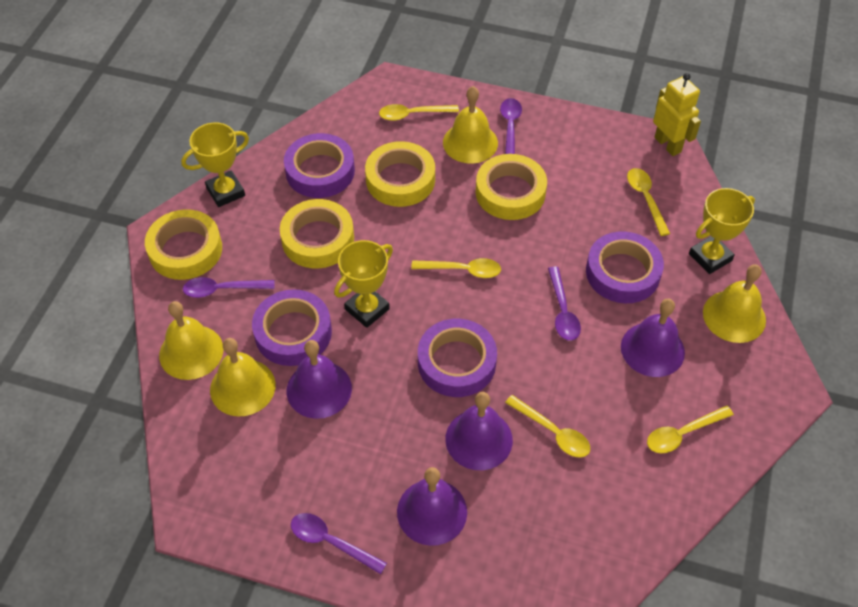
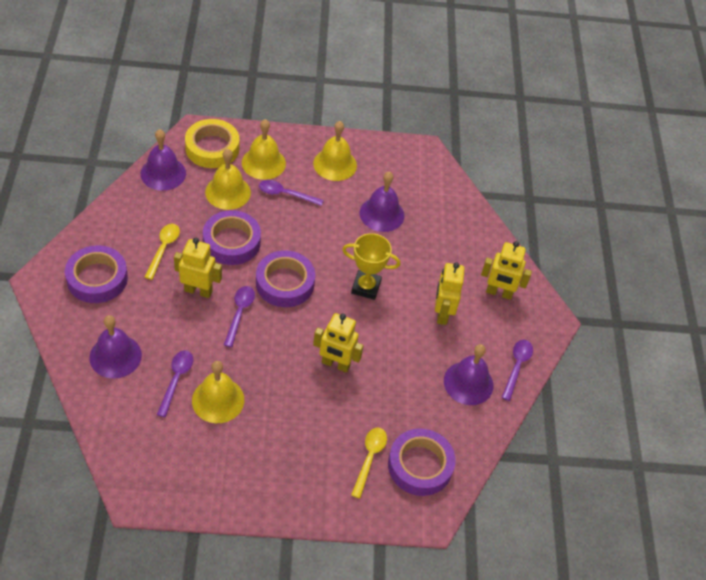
yellow robot: 1 -> 4
yellow spoon: 5 -> 2
yellow tape: 4 -> 1
yellow trophy: 3 -> 1

